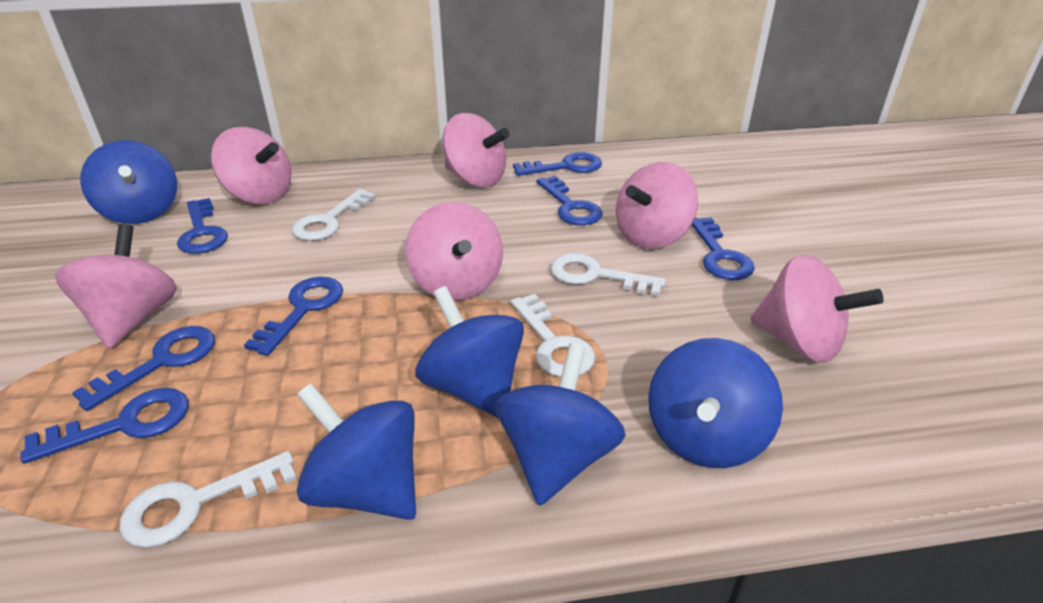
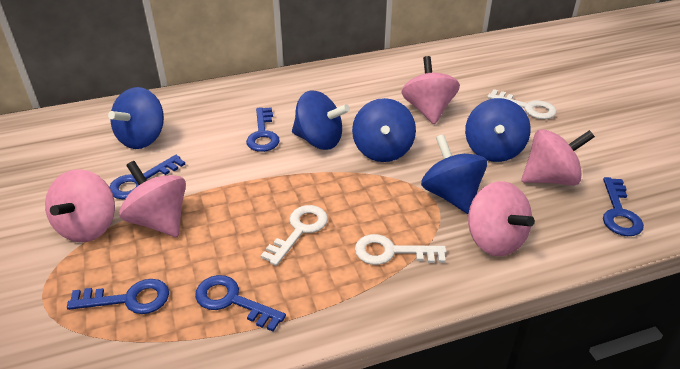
blue key: 7 -> 5
pink spinning top: 6 -> 5
white key: 4 -> 3

